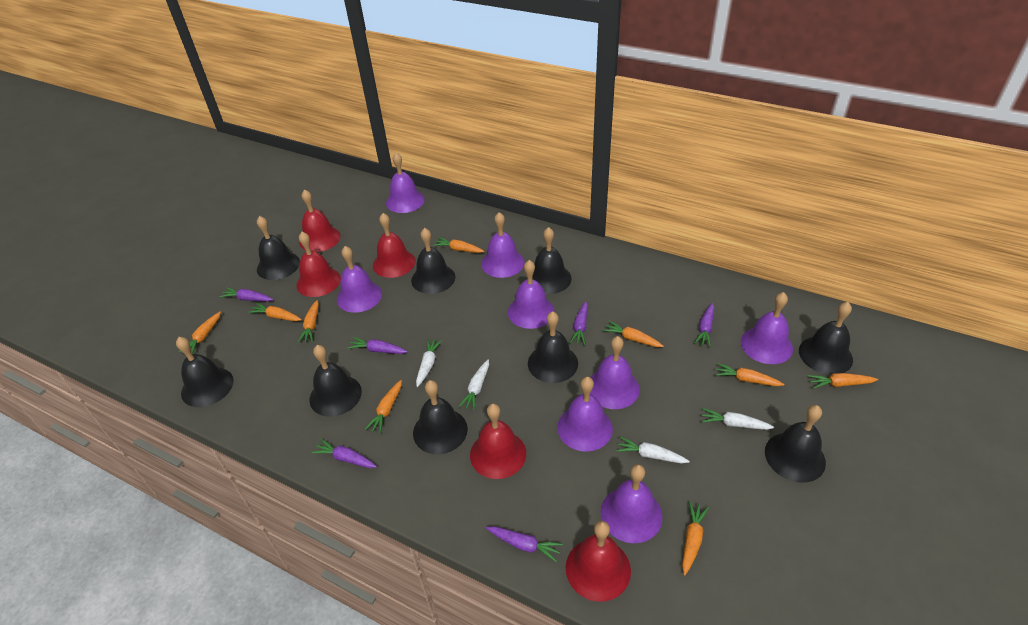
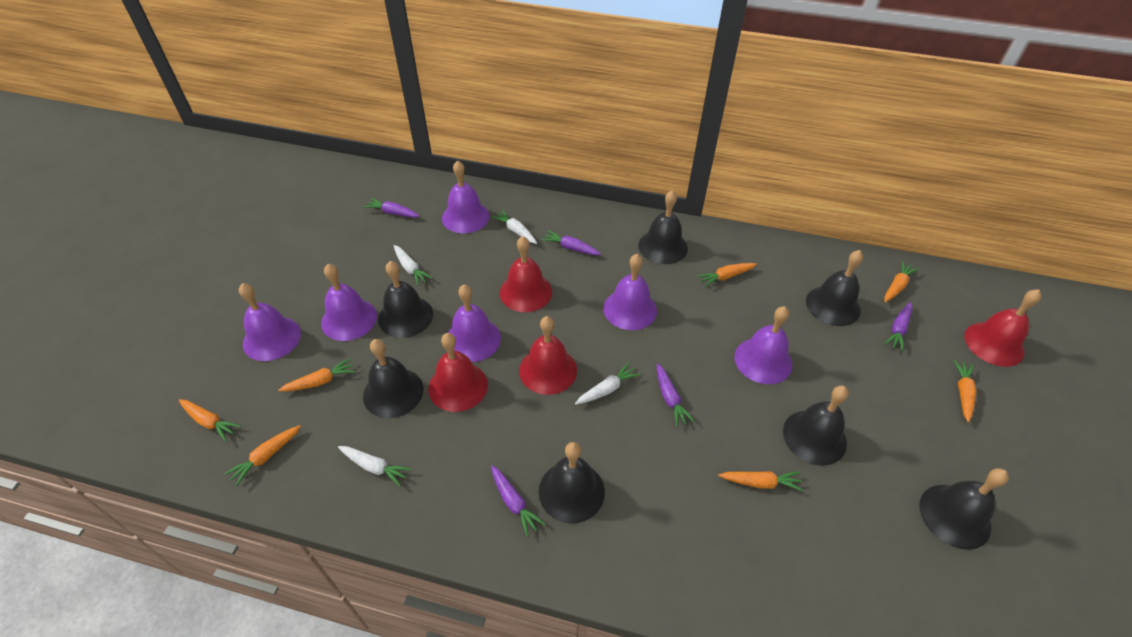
black bell: 9 -> 7
orange carrot: 9 -> 7
purple bell: 8 -> 6
purple carrot: 6 -> 5
red bell: 5 -> 4

